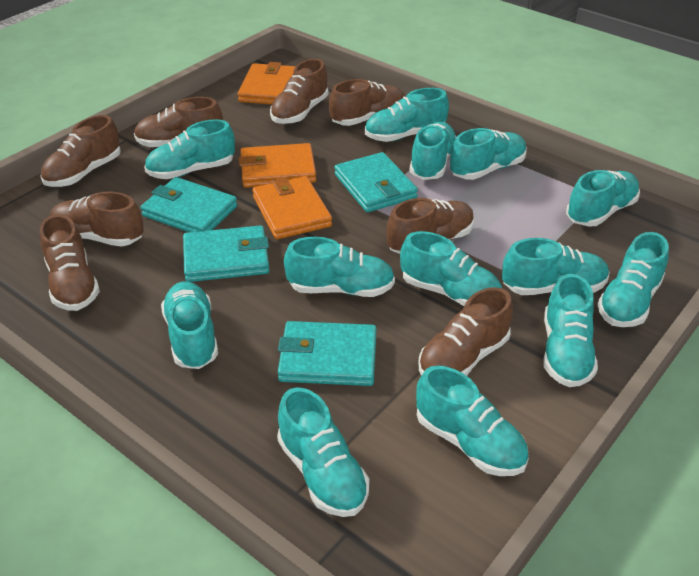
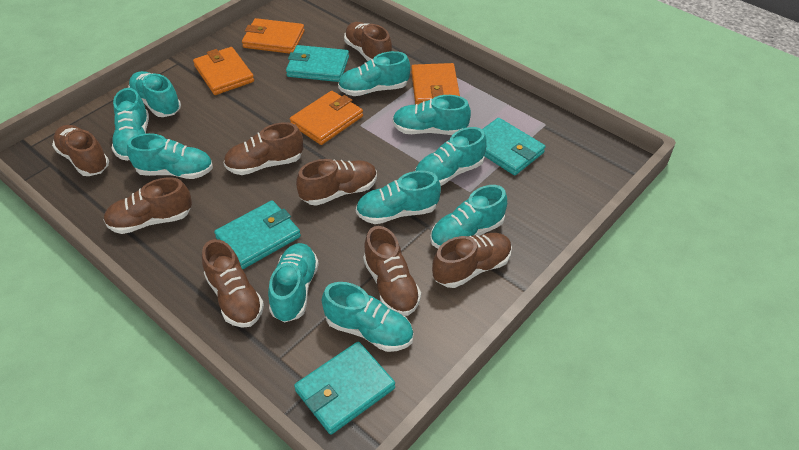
orange wallet: 3 -> 4
turquoise shoe: 13 -> 10

